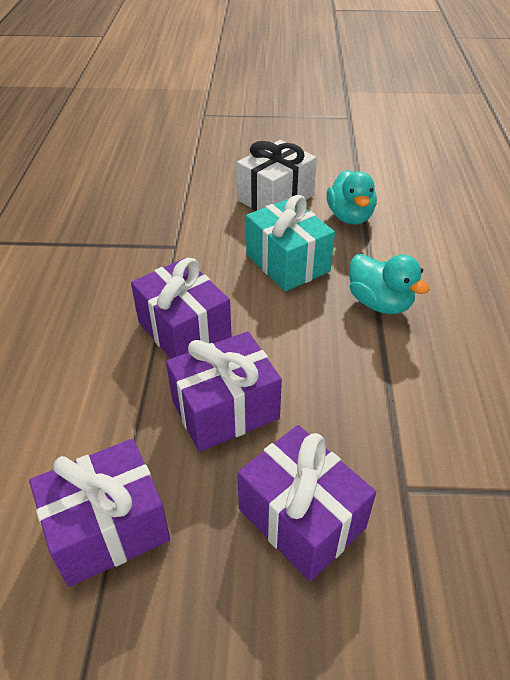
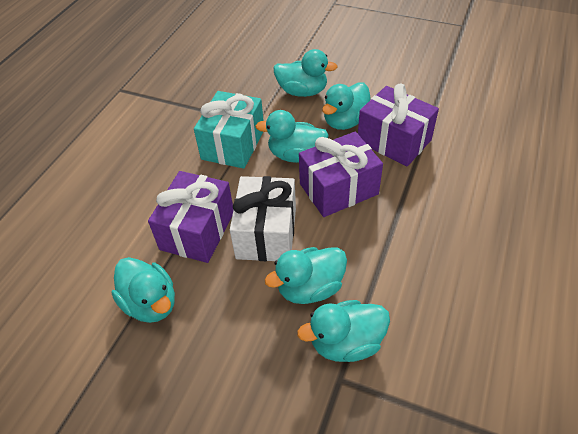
purple gift: 4 -> 3
turquoise duck: 2 -> 6

